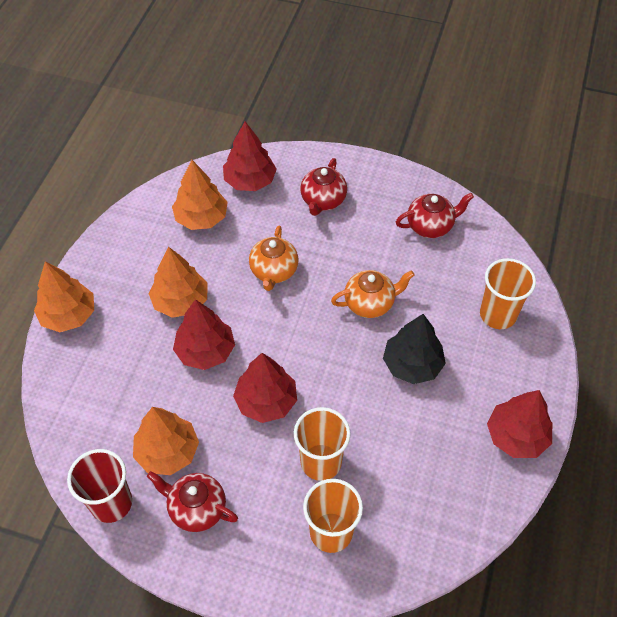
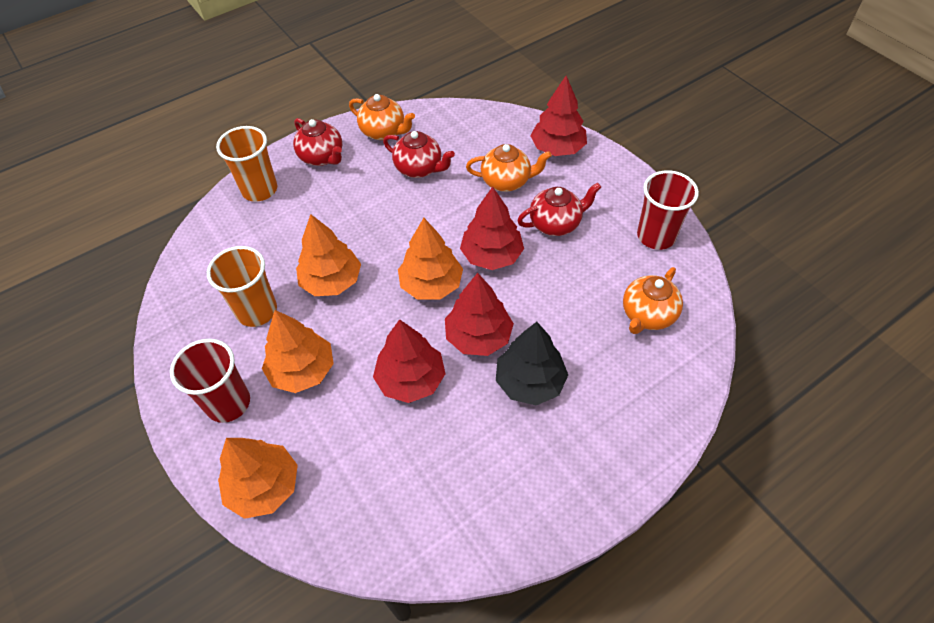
orange cup: 3 -> 2
orange teapot: 2 -> 3
red cup: 1 -> 2

